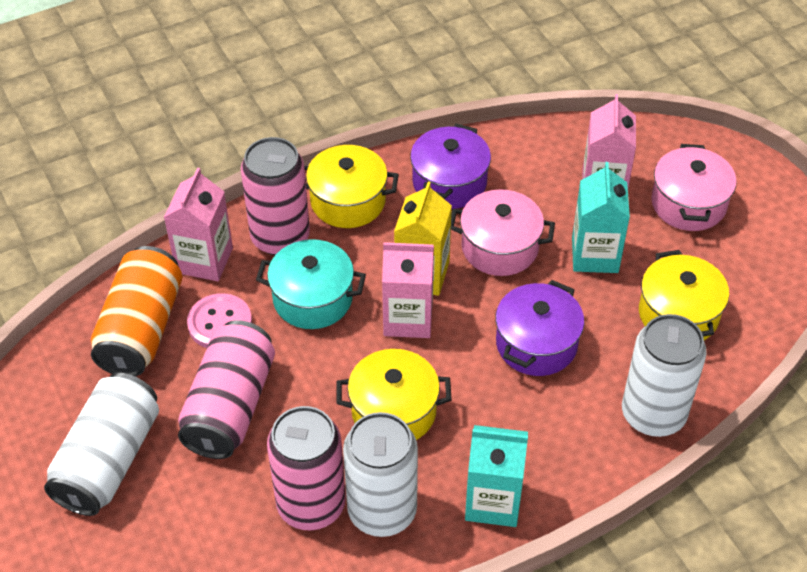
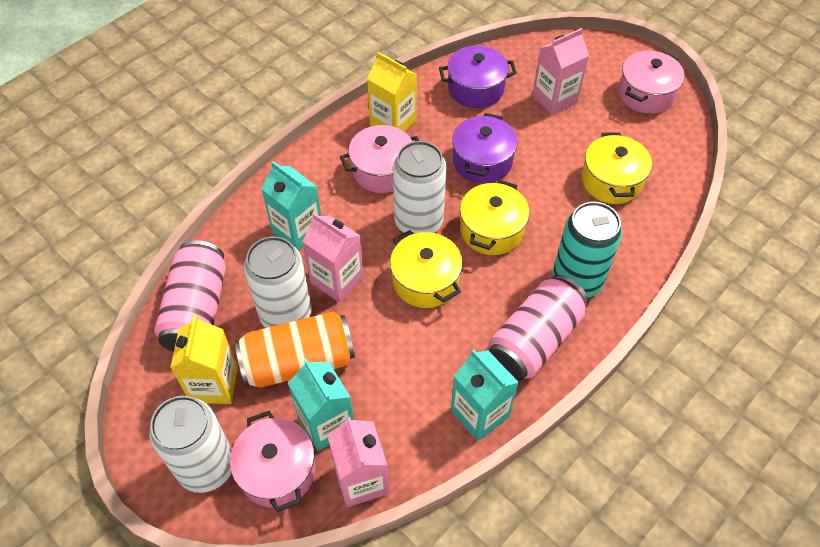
pink button: 1 -> 0
pink can: 3 -> 2
pink pot: 2 -> 3
turquoise can: 0 -> 1
turquoise carton: 2 -> 3
turquoise pot: 1 -> 0
yellow carton: 1 -> 2

